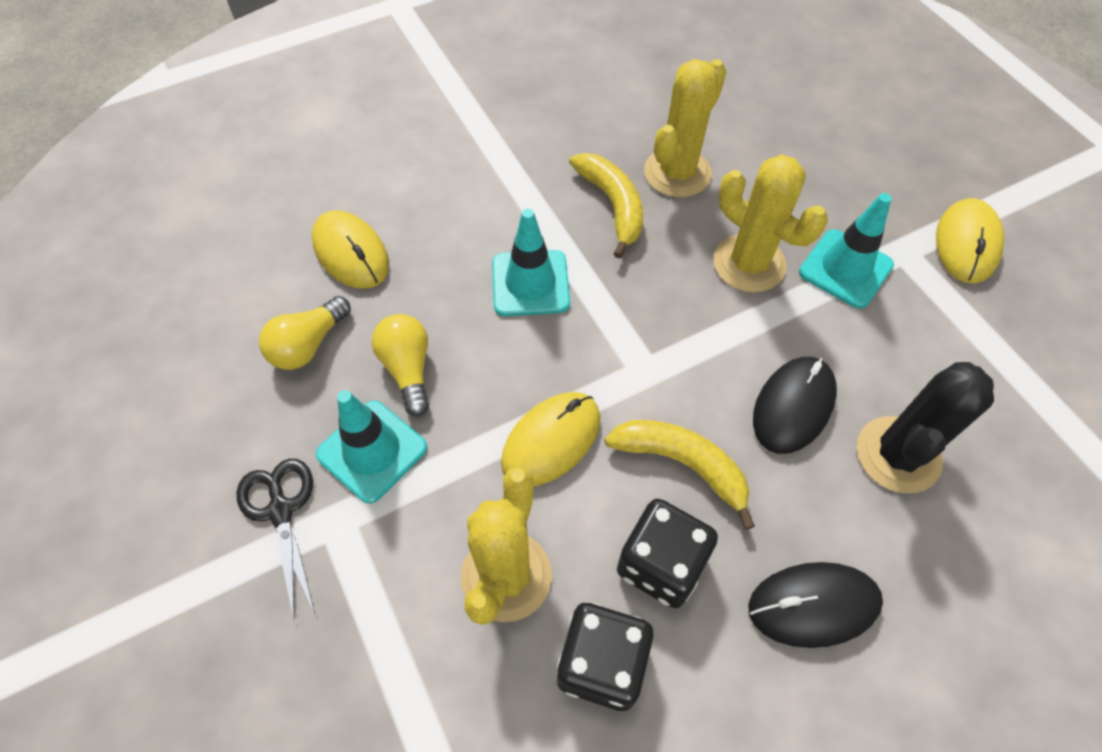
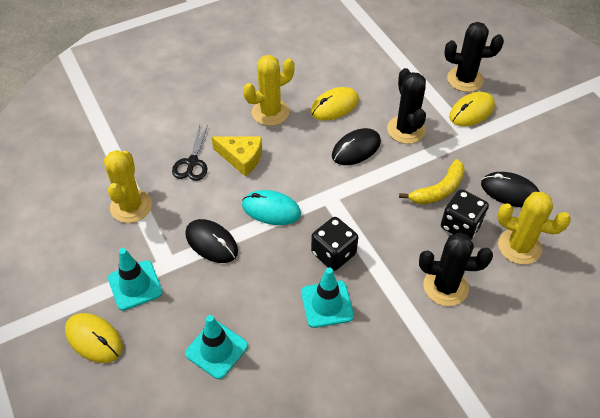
black cactus: 1 -> 3
black mouse: 2 -> 3
turquoise mouse: 0 -> 1
yellow banana: 2 -> 1
yellow cheese: 0 -> 1
yellow light bulb: 2 -> 0

